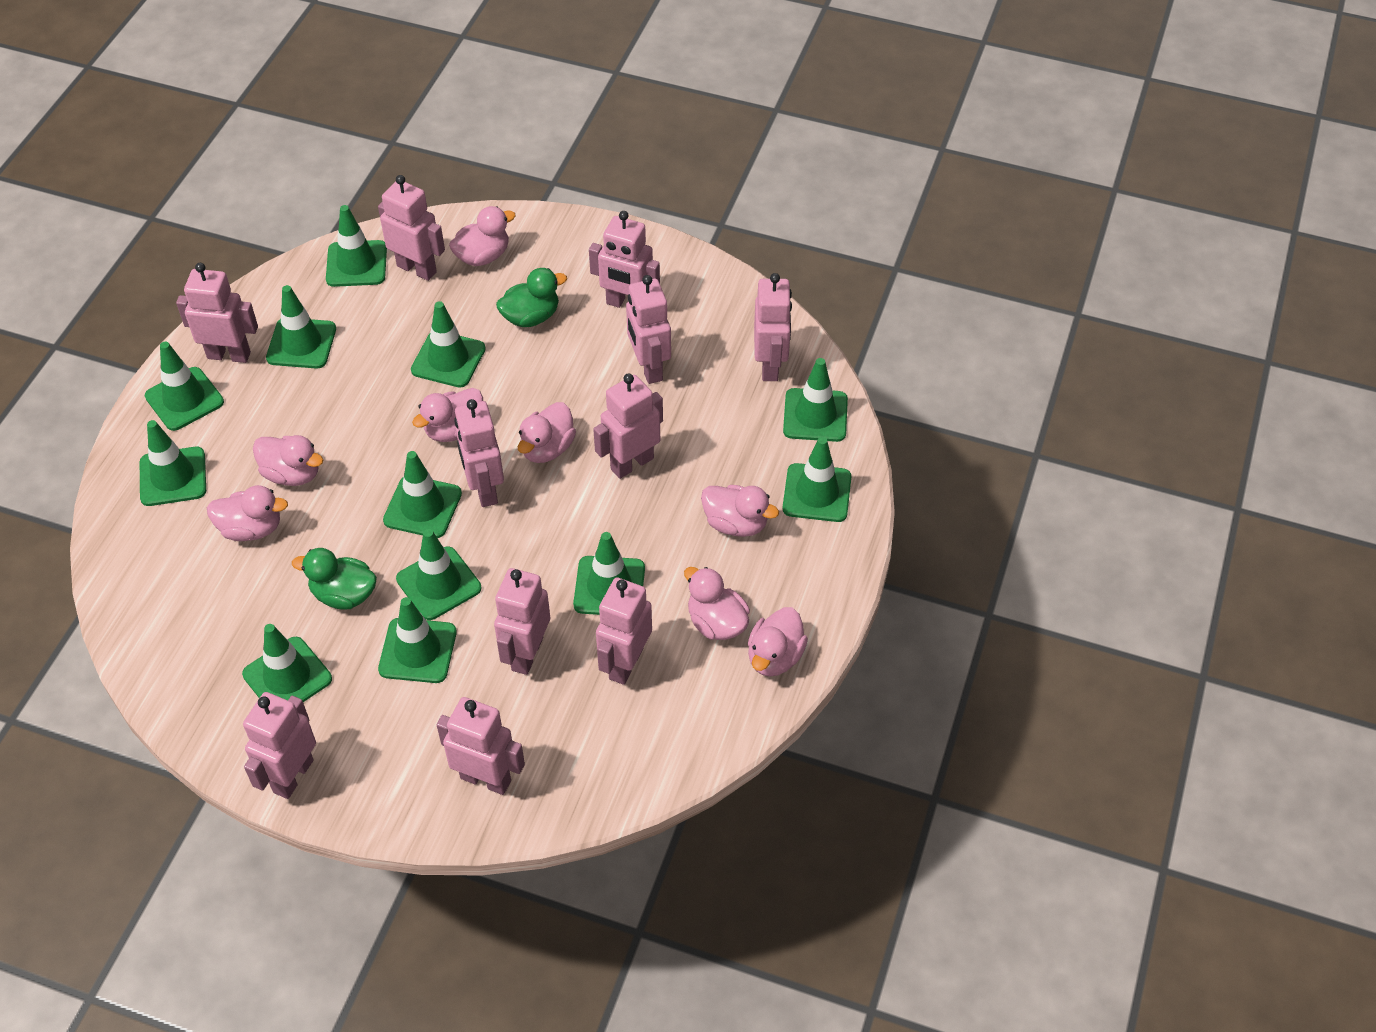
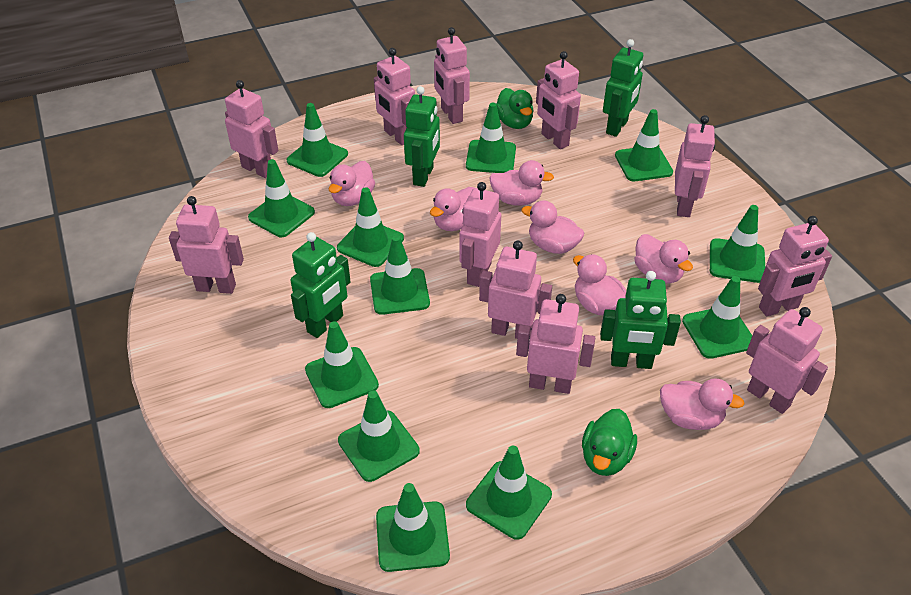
green robot: 0 -> 4
pink duck: 8 -> 7

